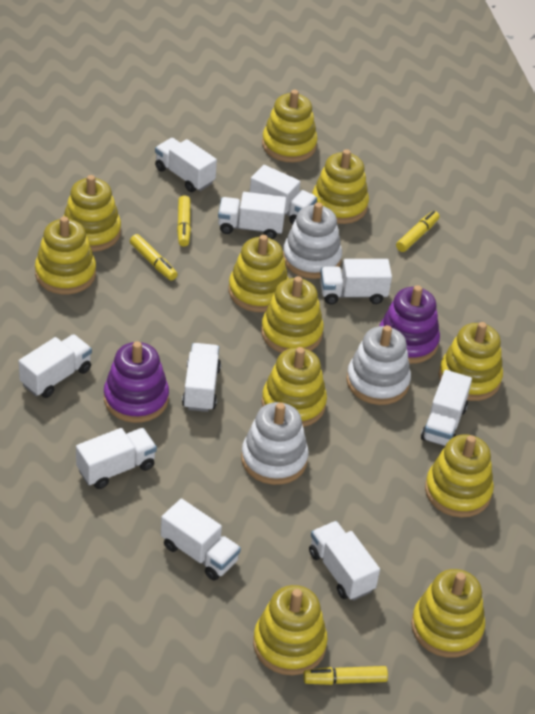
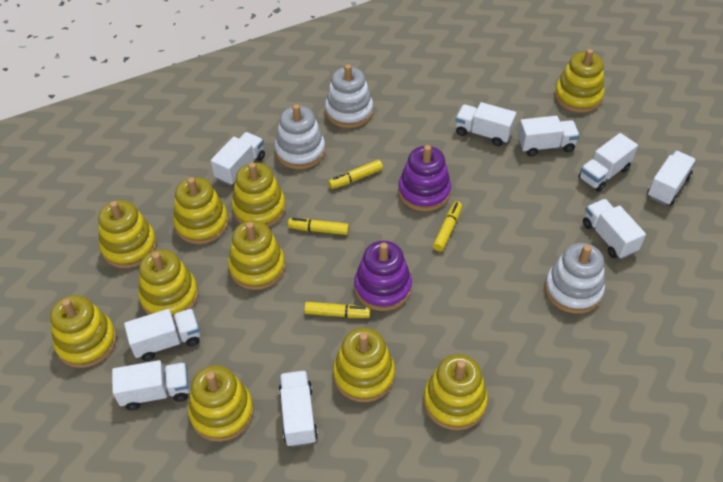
white truck: 10 -> 9
yellow stacking toy: 11 -> 10

